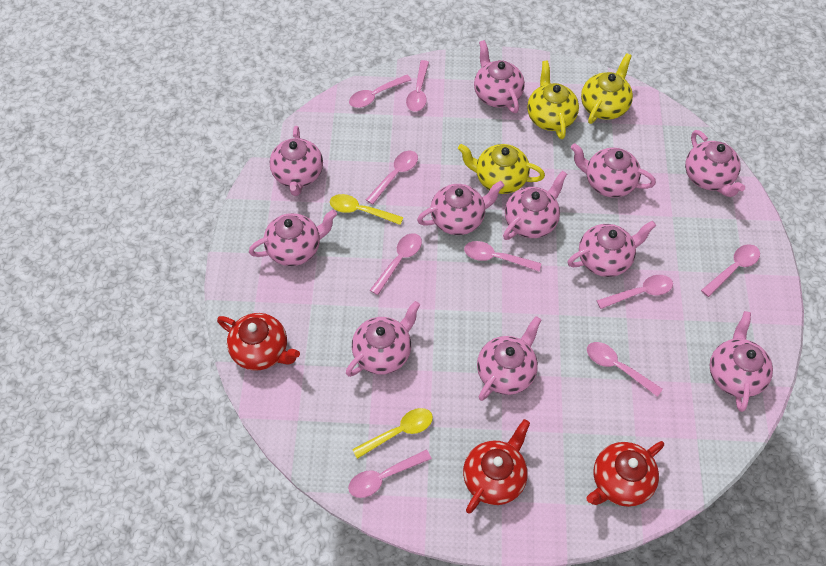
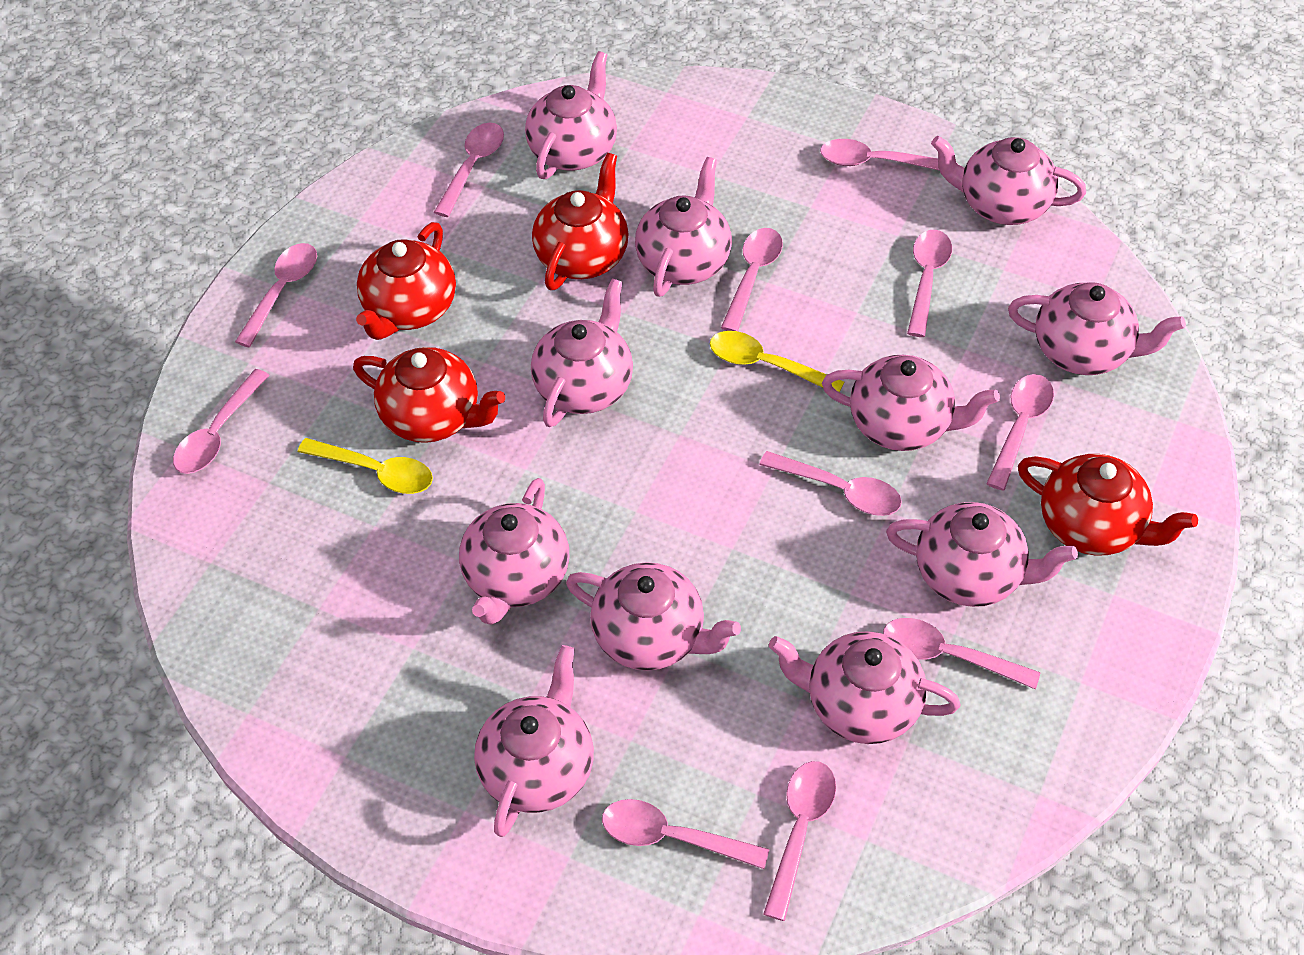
pink spoon: 9 -> 11
red teapot: 3 -> 4
yellow teapot: 3 -> 0

